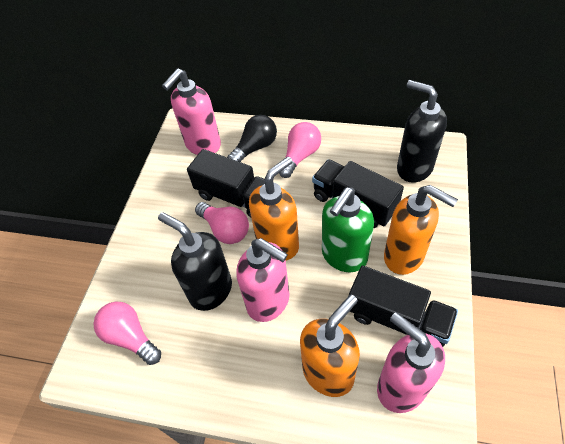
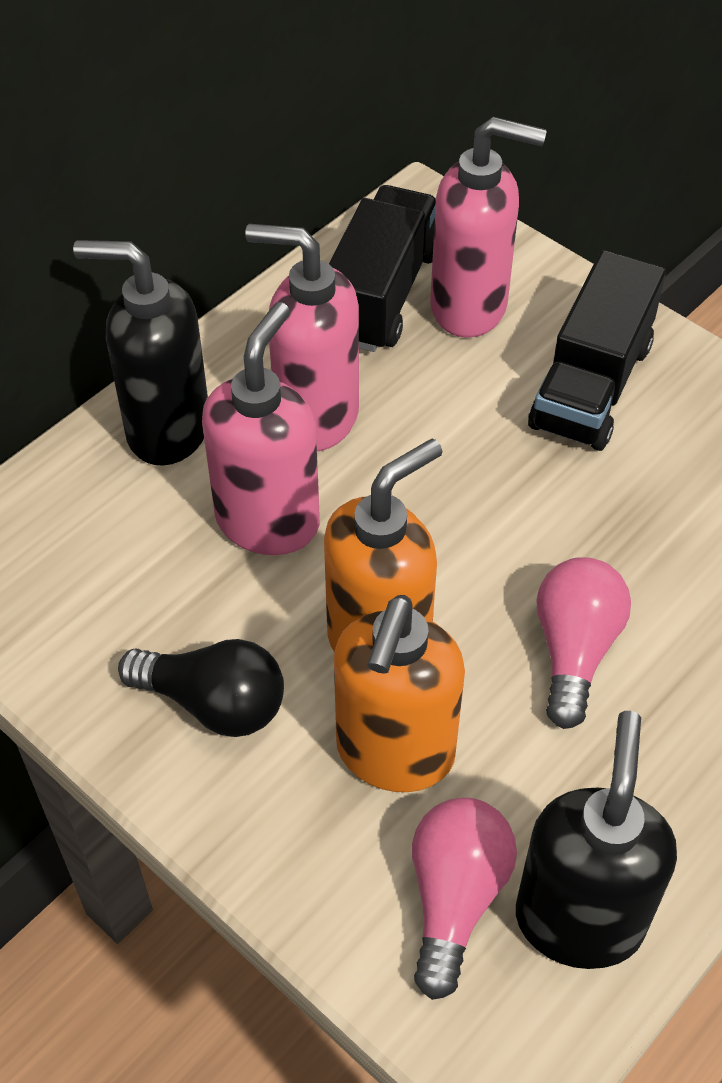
black truck: 3 -> 2
green soap dispenser: 1 -> 0
orange soap dispenser: 3 -> 2
pink light bulb: 3 -> 2

